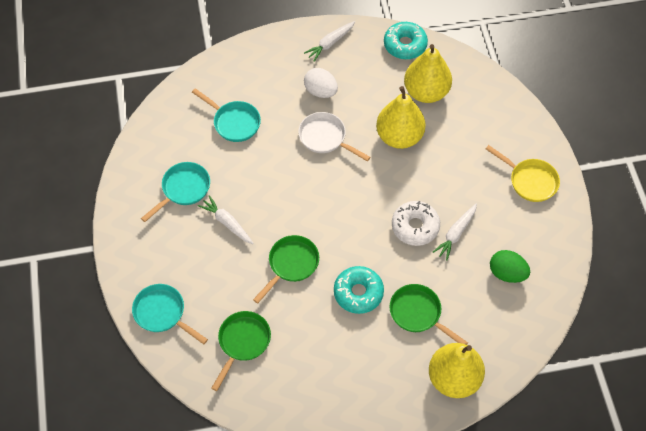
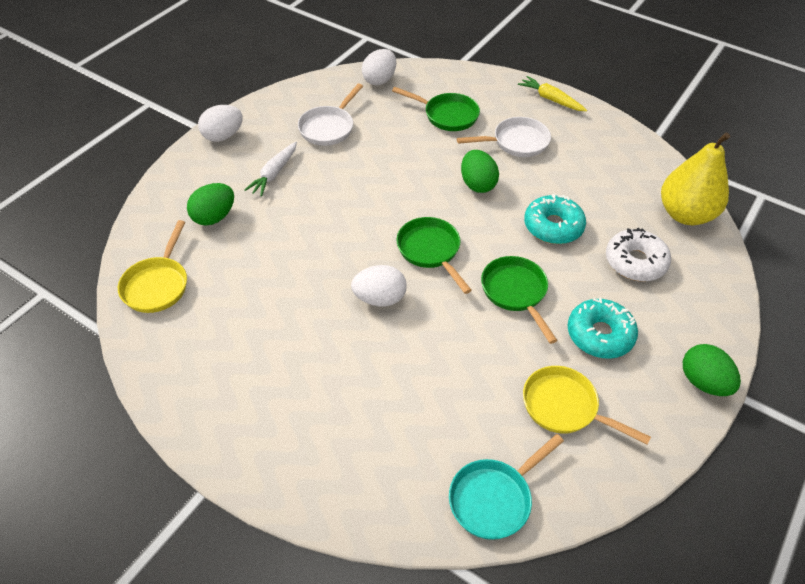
green egg: 1 -> 3
turquoise pan: 3 -> 1
white carrot: 3 -> 1
white egg: 1 -> 3
white pan: 1 -> 2
yellow carrot: 0 -> 1
yellow pan: 1 -> 2
yellow pear: 3 -> 1

